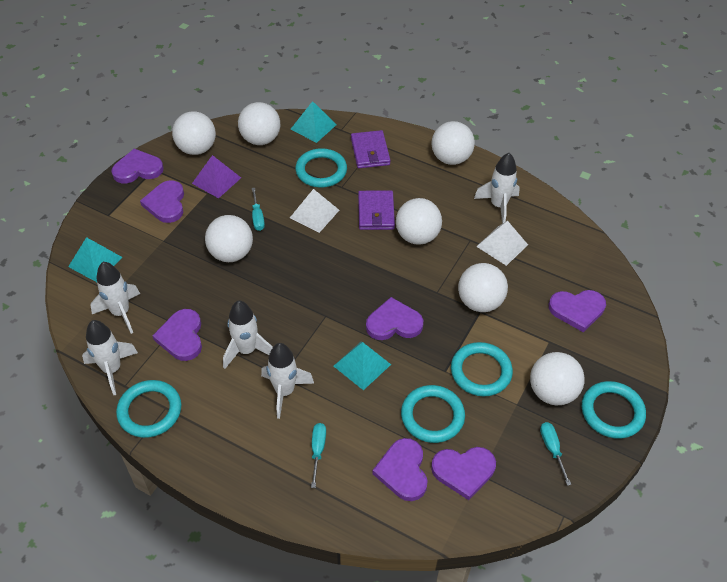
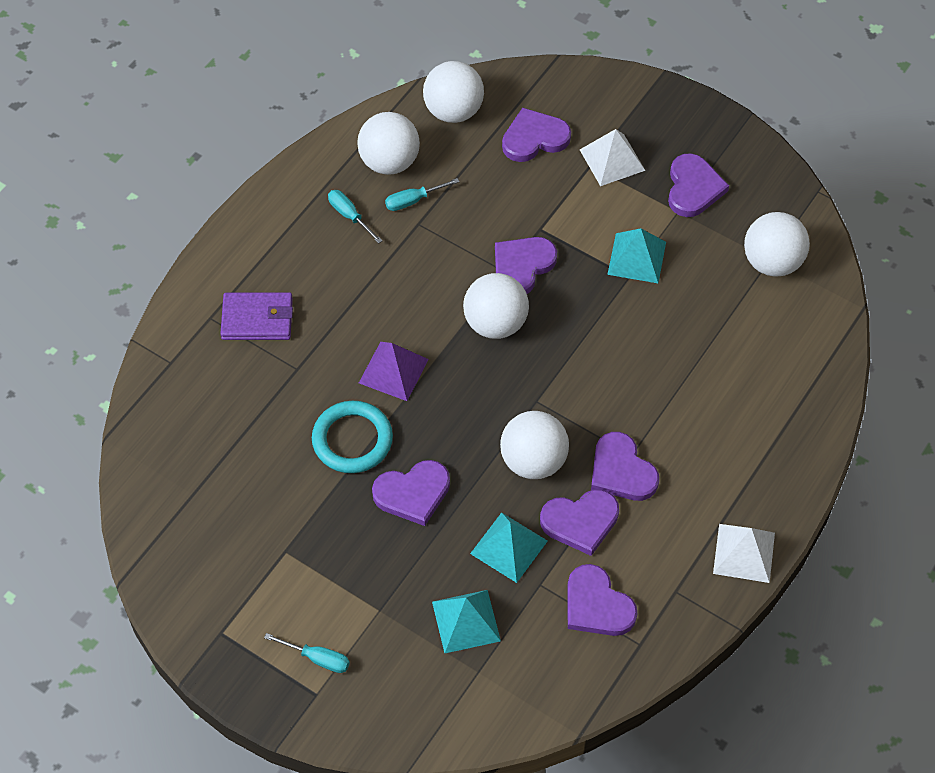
purple wallet: 2 -> 1
turquoise ring: 5 -> 1
white ball: 7 -> 5
white rocket: 5 -> 0

